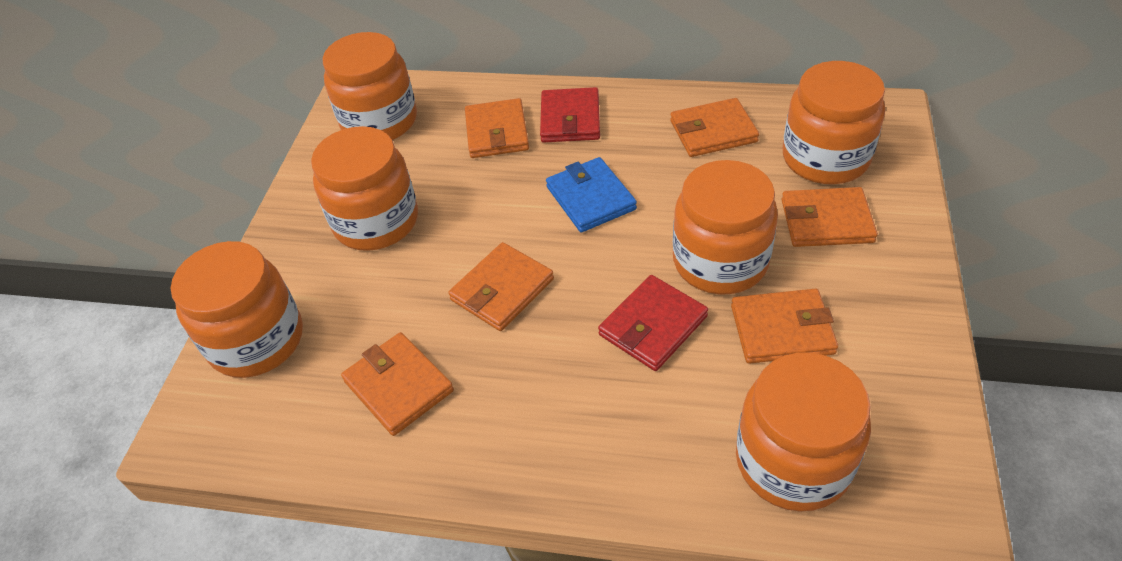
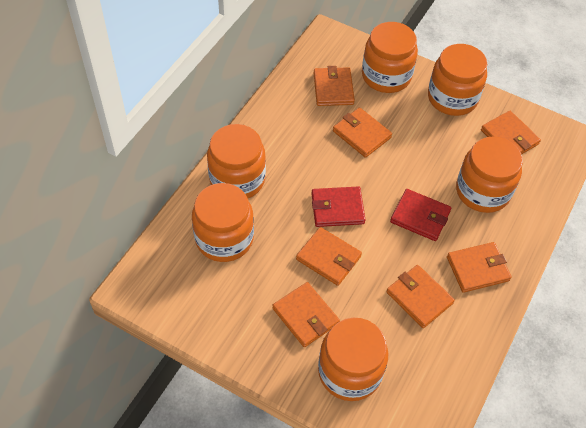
blue wallet: 1 -> 0
orange wallet: 6 -> 7

